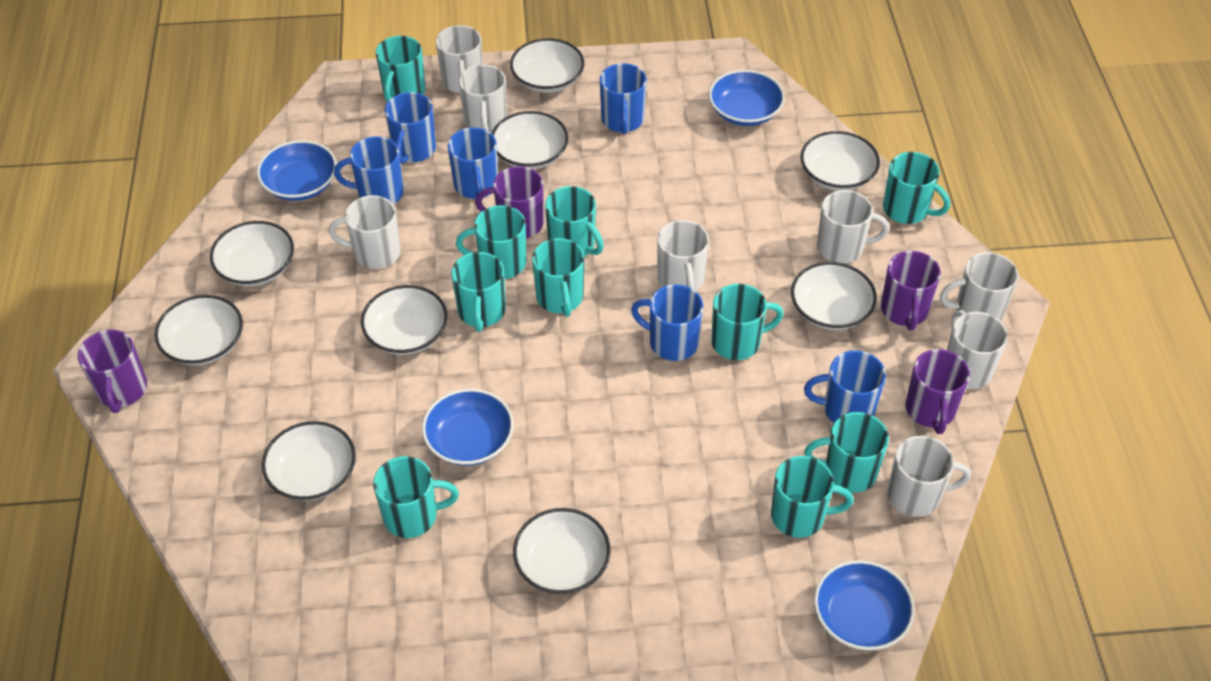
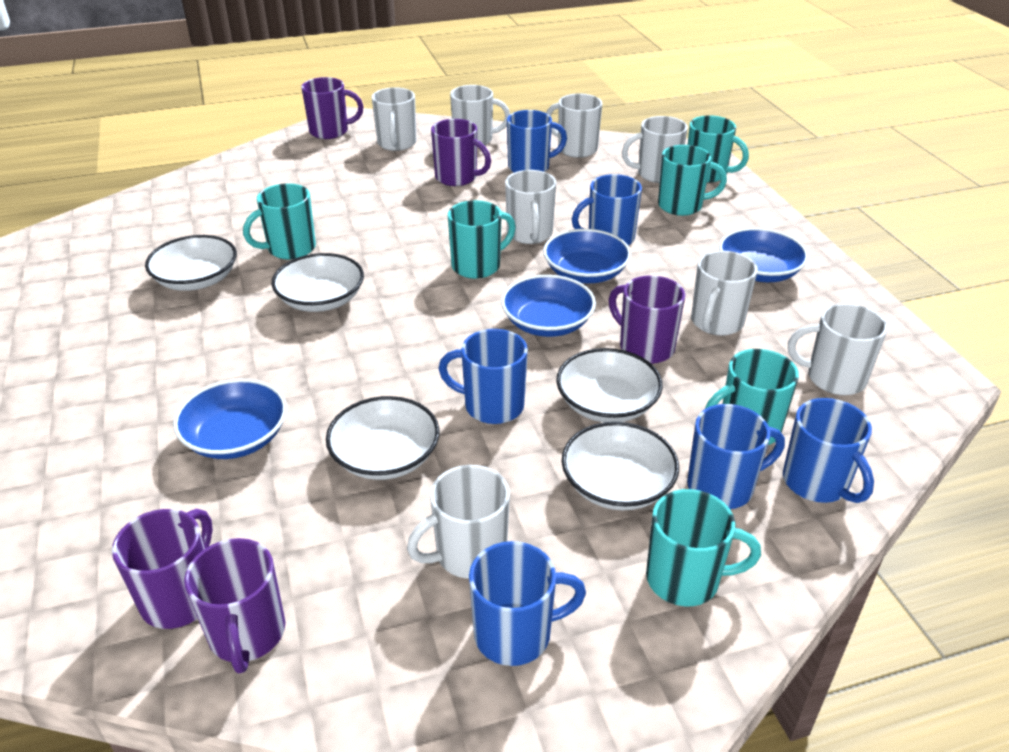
purple mug: 4 -> 5
turquoise mug: 10 -> 6
white bowl: 9 -> 5

